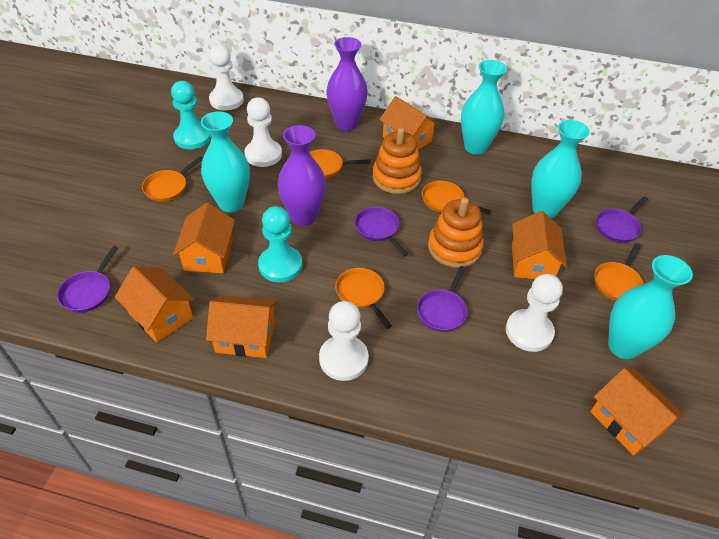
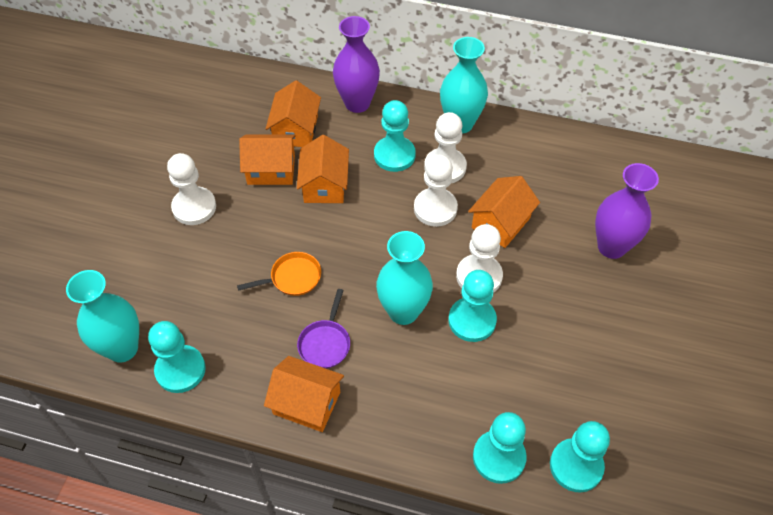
orange house: 6 -> 5
orange pan: 5 -> 1
orange stacking toy: 2 -> 0
purple pan: 4 -> 1
turquoise pawn: 2 -> 5
turquoise vase: 4 -> 3

